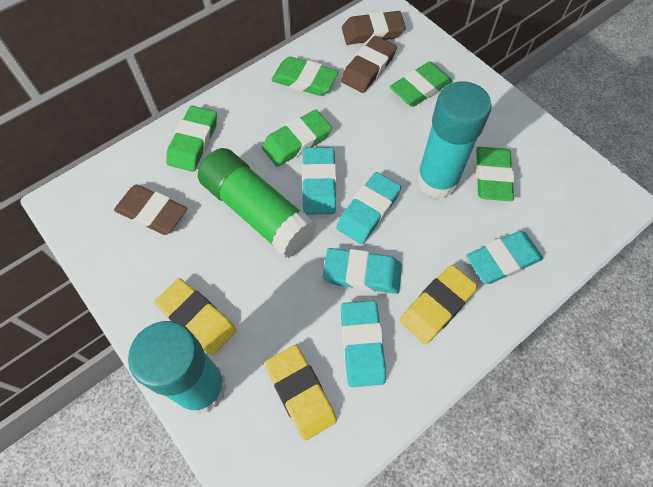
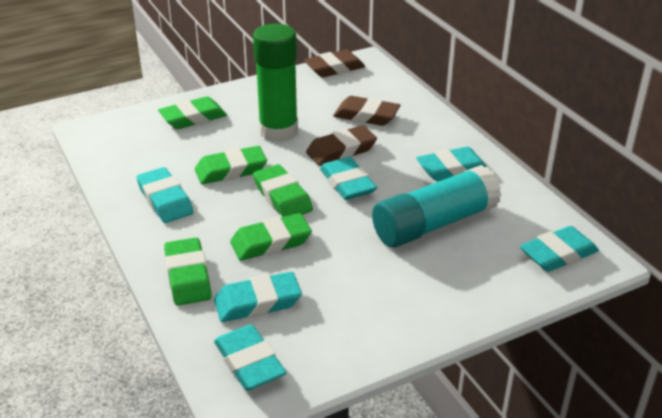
turquoise eraser: 5 -> 6
turquoise glue stick: 2 -> 1
yellow eraser: 3 -> 0

